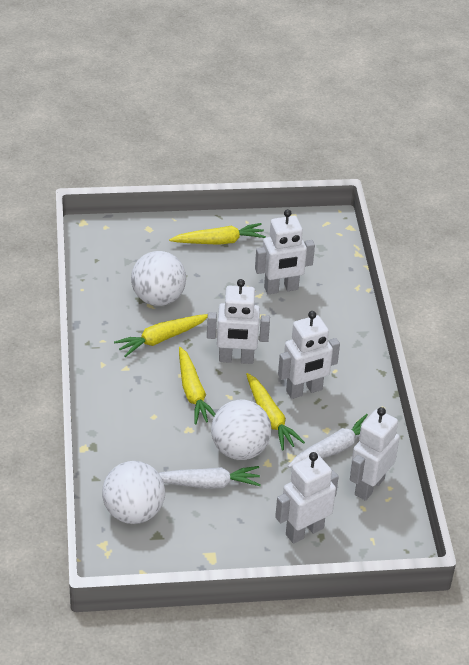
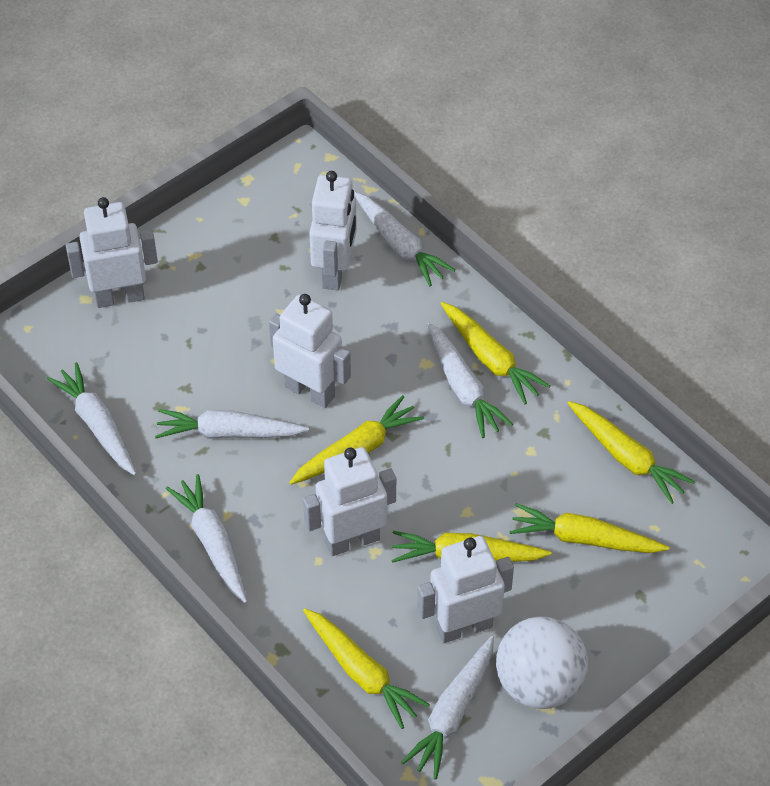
white ball: 3 -> 1
white carrot: 2 -> 6
yellow carrot: 4 -> 6

